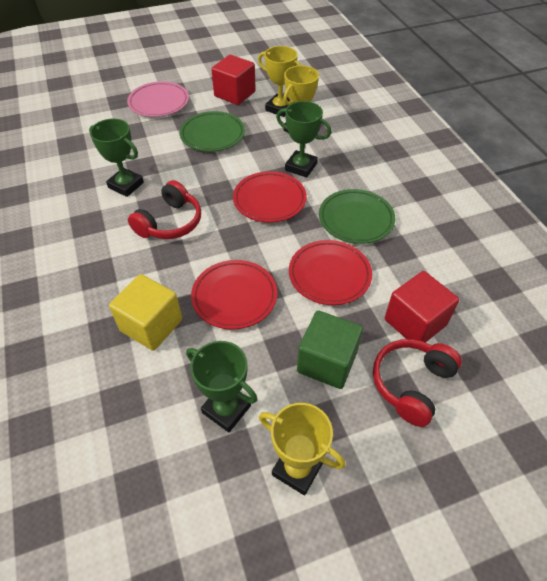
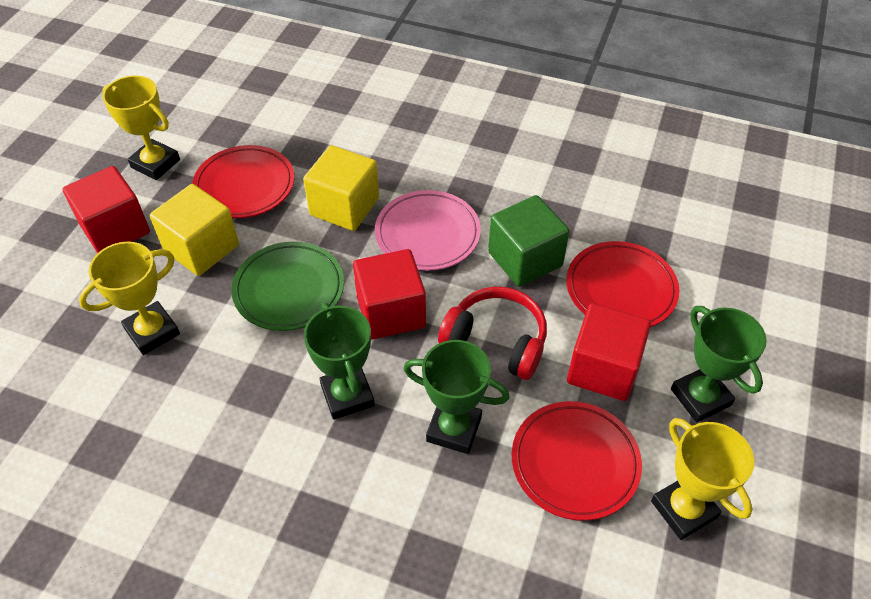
green plate: 2 -> 1
red cube: 2 -> 3
red headphones: 2 -> 1
yellow cube: 1 -> 2

